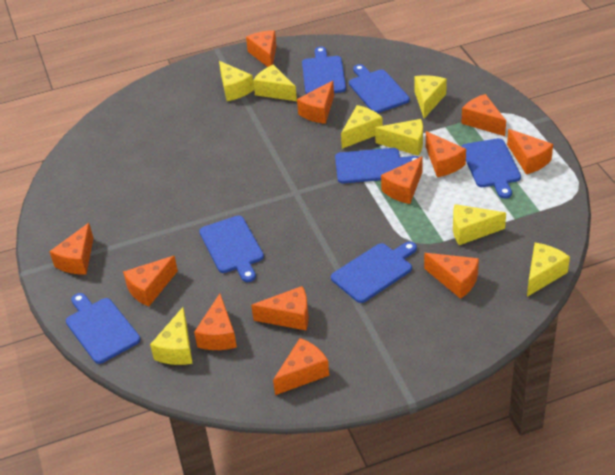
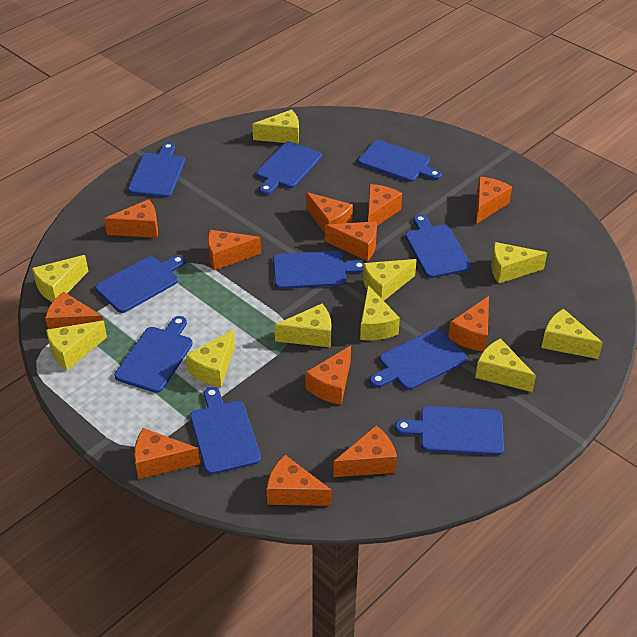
blue cutting board: 7 -> 10
yellow cheese: 8 -> 10

